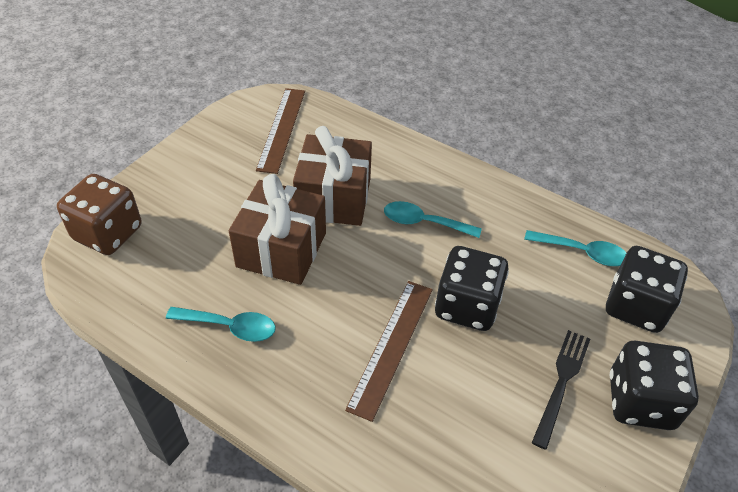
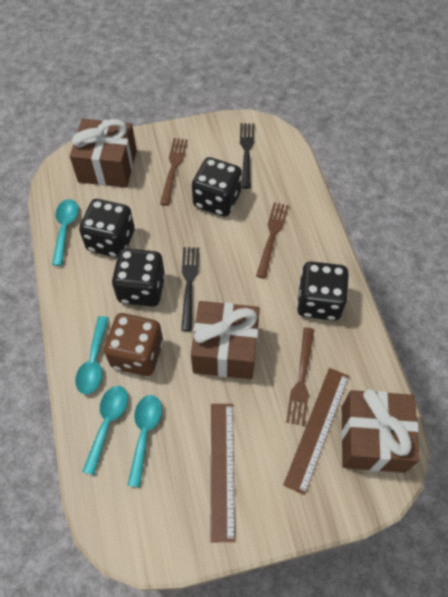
black dice: 3 -> 4
black fork: 1 -> 2
brown fork: 0 -> 3
brown gift: 2 -> 3
turquoise spoon: 3 -> 4

